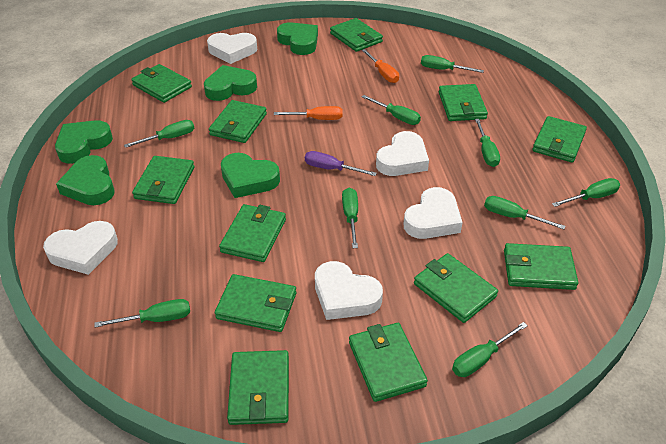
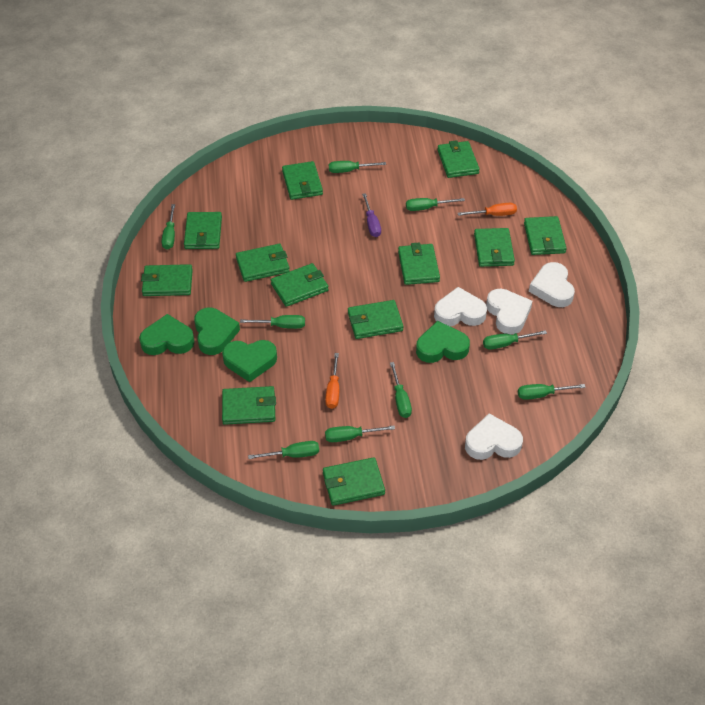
green heart: 5 -> 4
white heart: 5 -> 4

